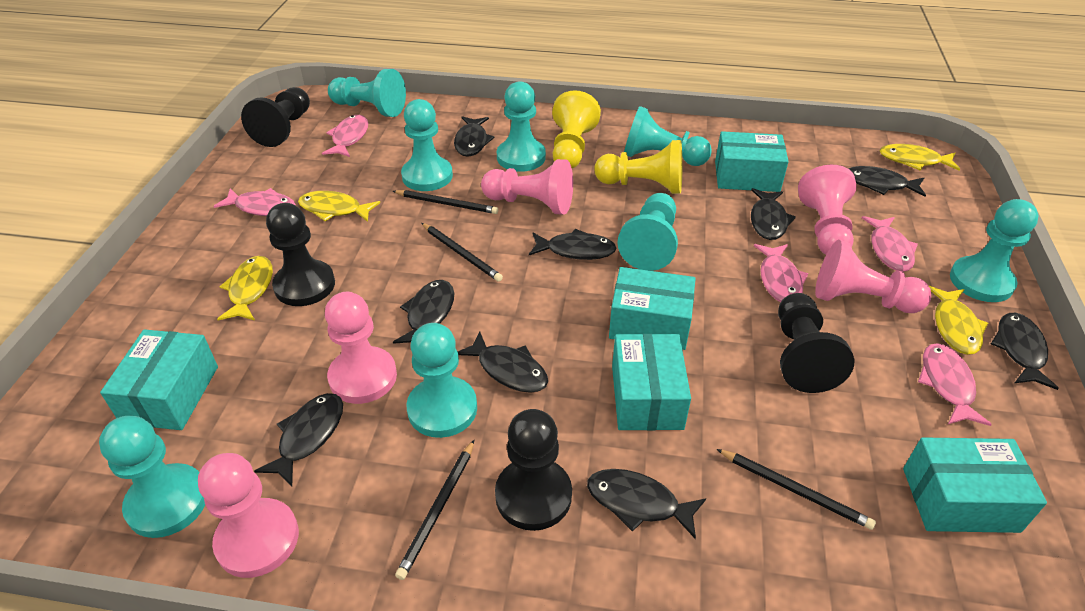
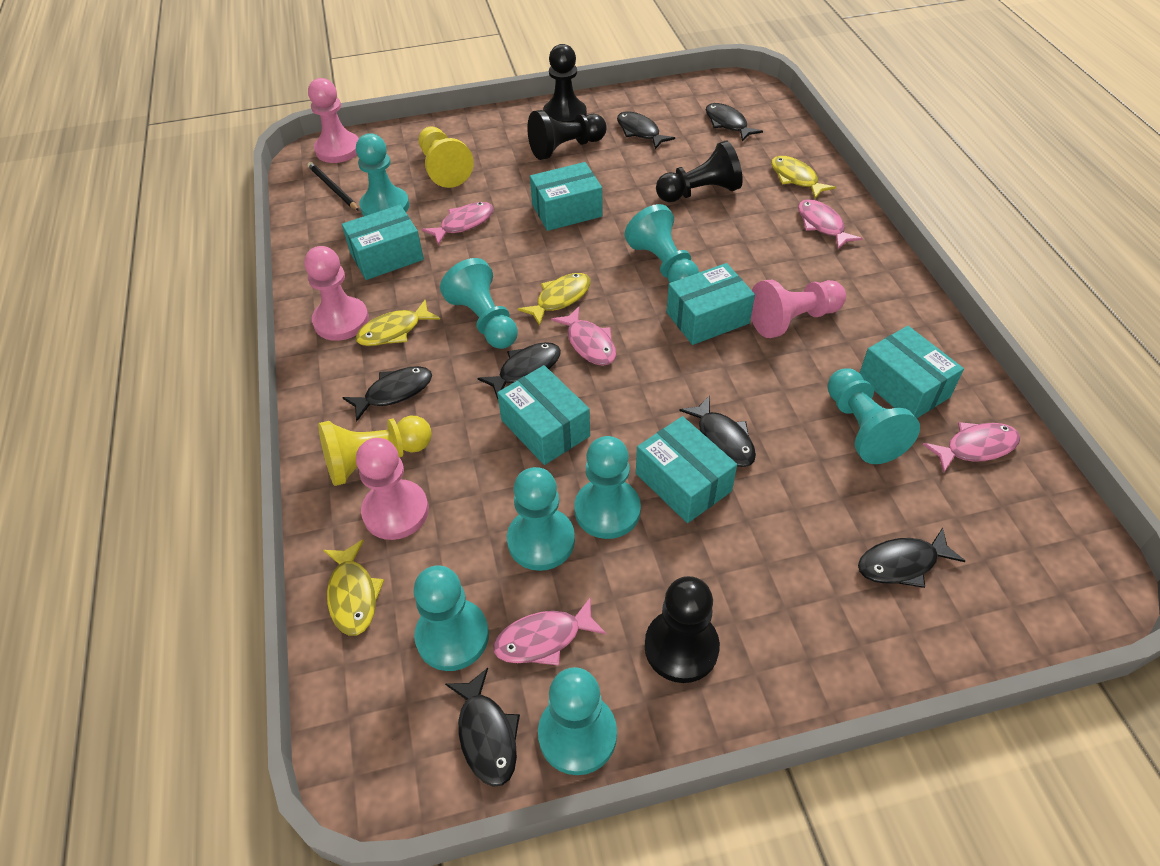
black fish: 9 -> 7
black pencil: 4 -> 1
pink pawn: 5 -> 4
turquoise box: 5 -> 6

